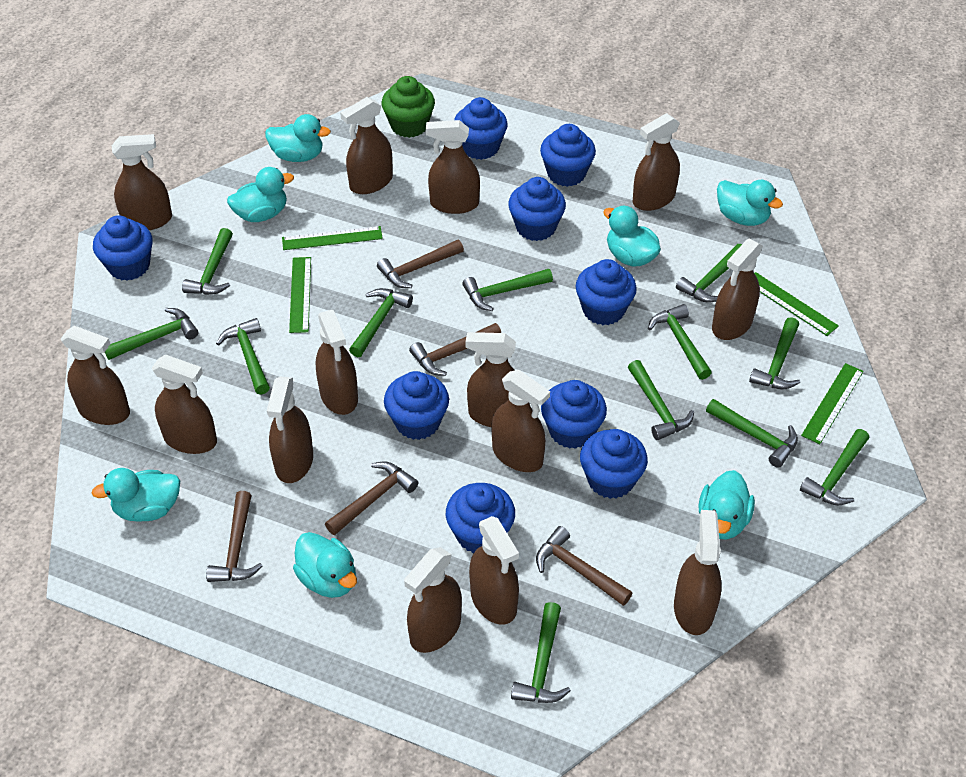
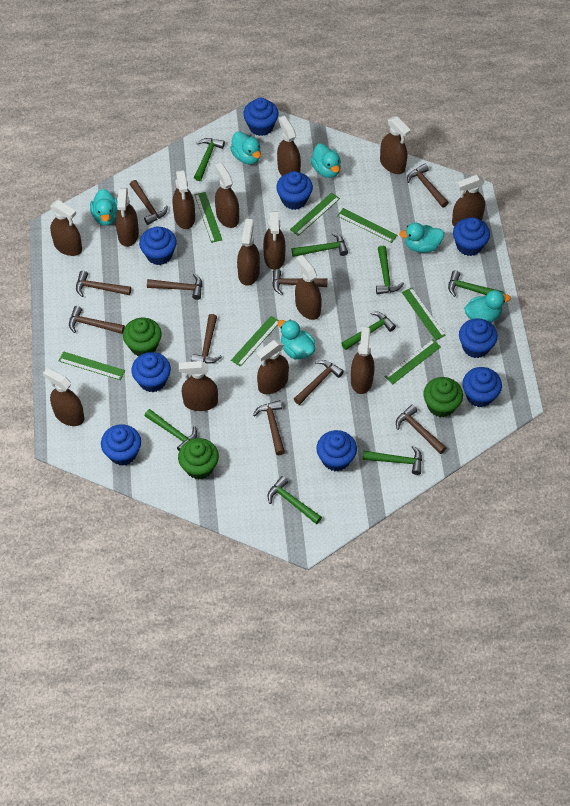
brown hammer: 5 -> 10
green cupcake: 1 -> 3
green hammer: 12 -> 8
green ruler: 4 -> 7
turquoise duck: 7 -> 6

